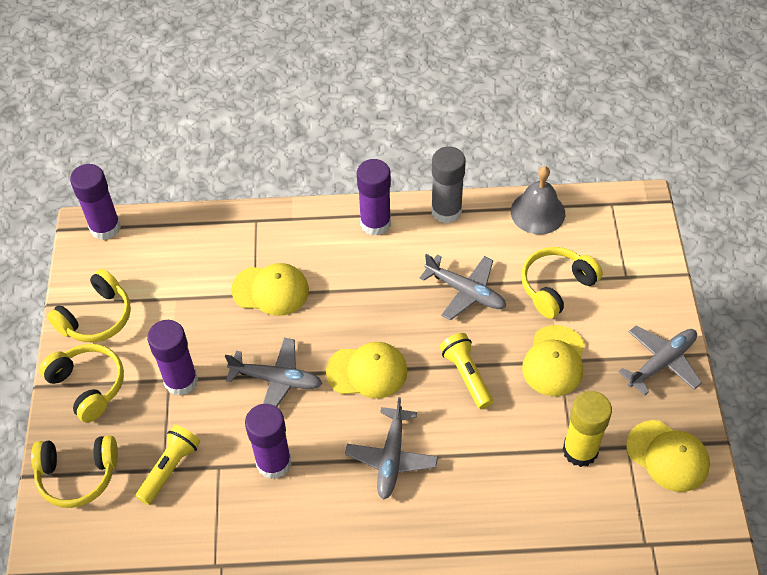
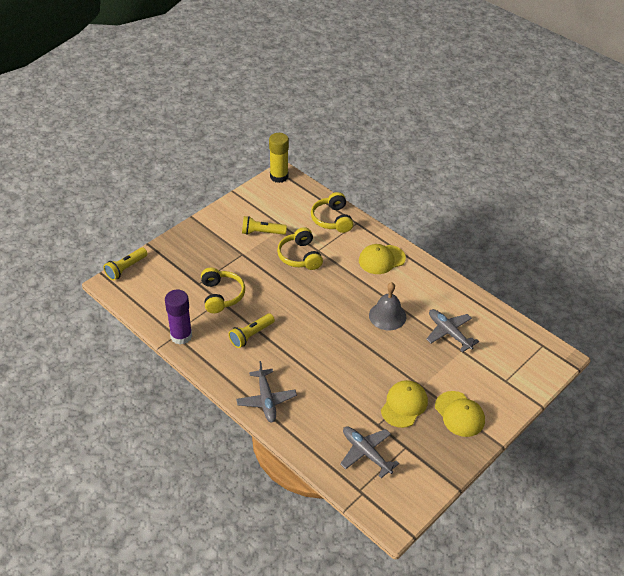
grey glue stick: 1 -> 0
grey plane: 4 -> 3
purple glue stick: 4 -> 1
yellow cap: 4 -> 3
yellow flashlight: 2 -> 3
yellow headphones: 4 -> 3

